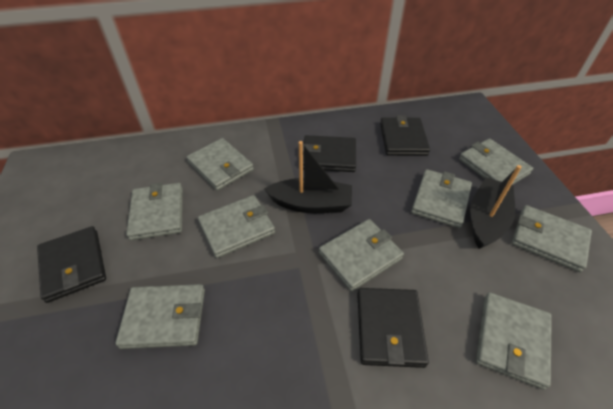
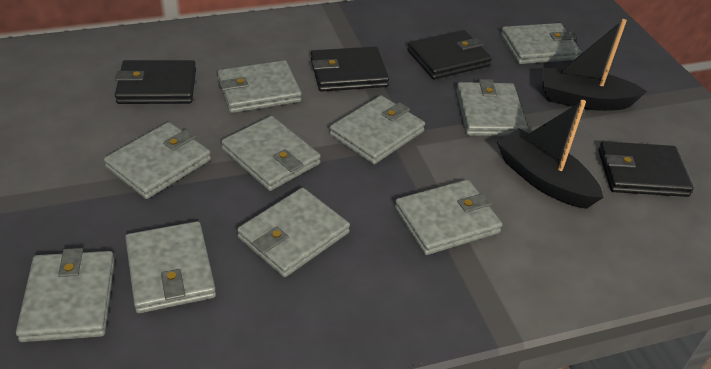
grey wallet: 9 -> 10

